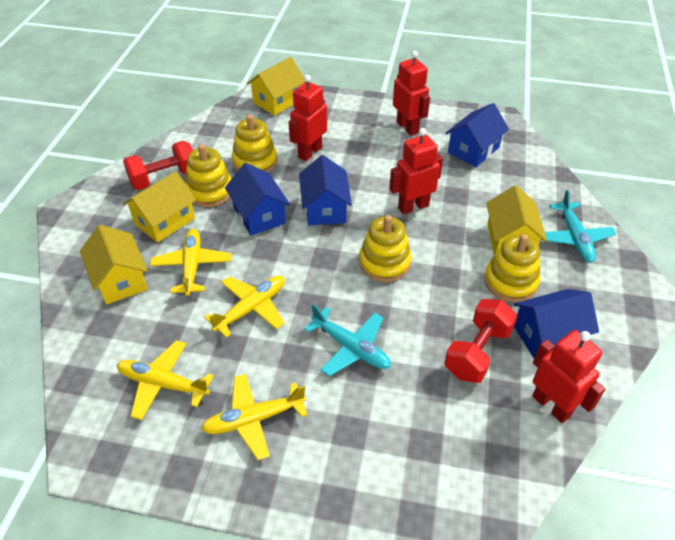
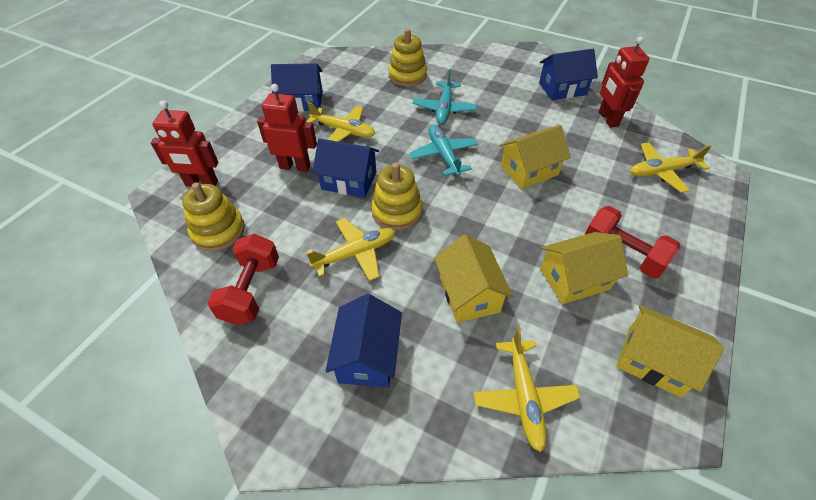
red robot: 4 -> 3
yellow stacking toy: 4 -> 3

